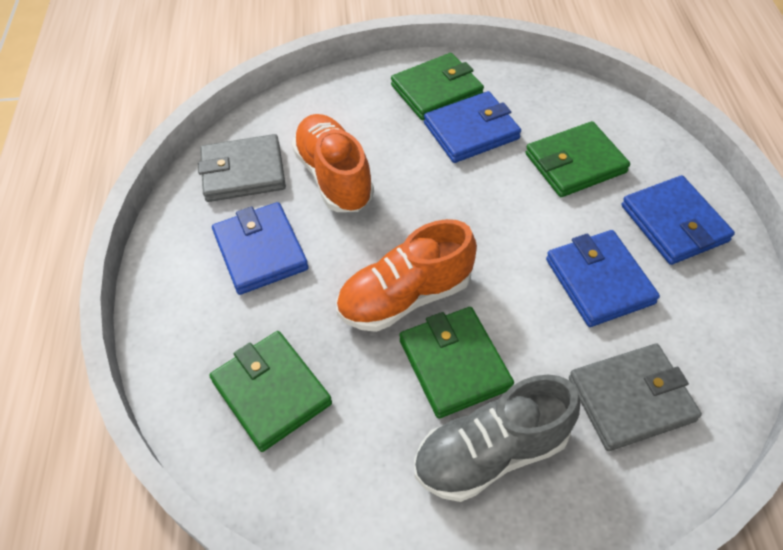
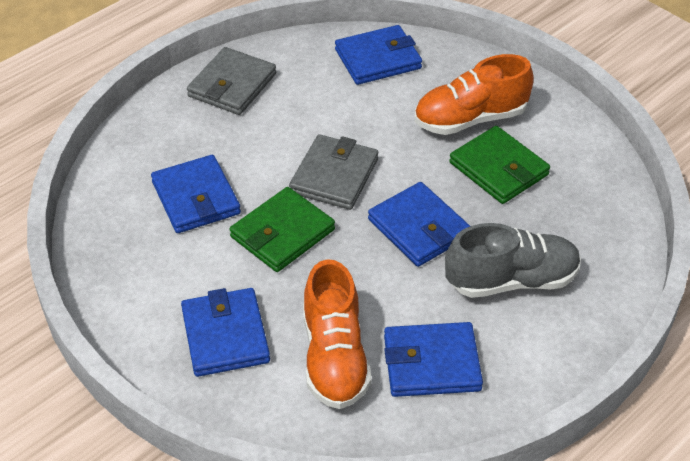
blue wallet: 4 -> 5
green wallet: 4 -> 2

